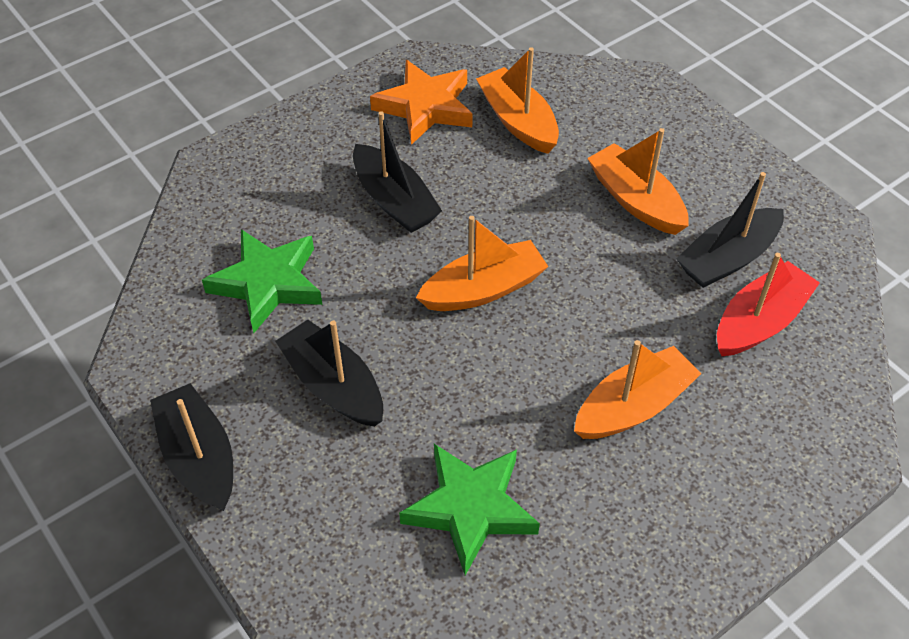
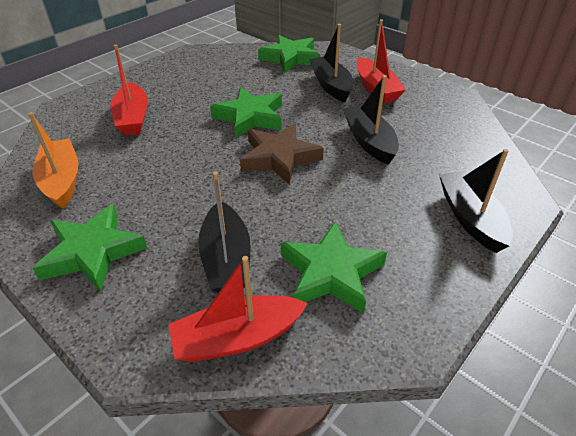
brown star: 0 -> 1
green star: 2 -> 4
orange boat: 4 -> 1
orange star: 1 -> 0
red boat: 1 -> 3

